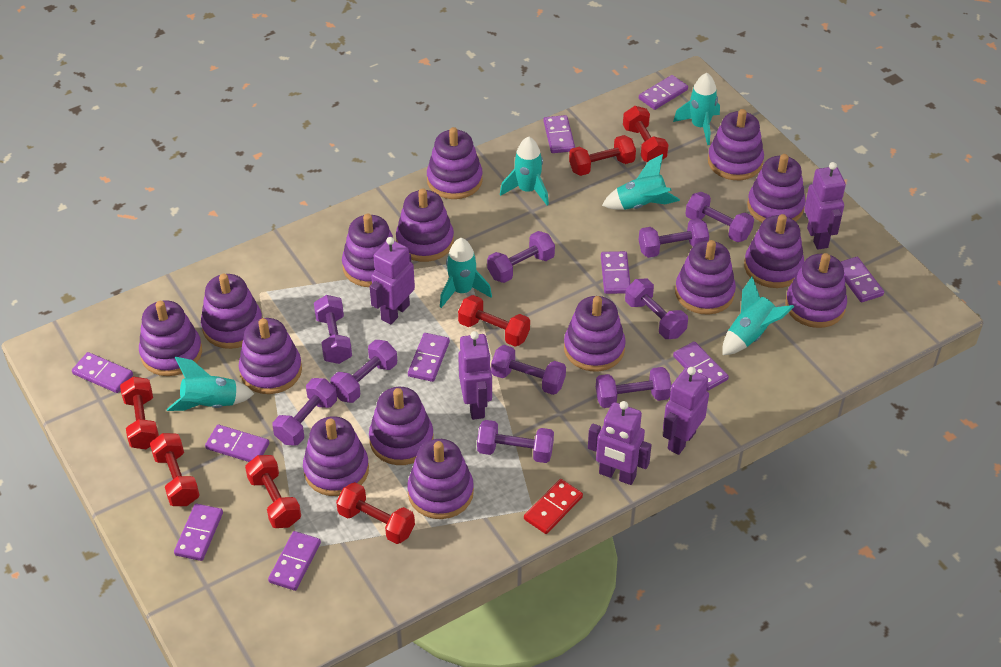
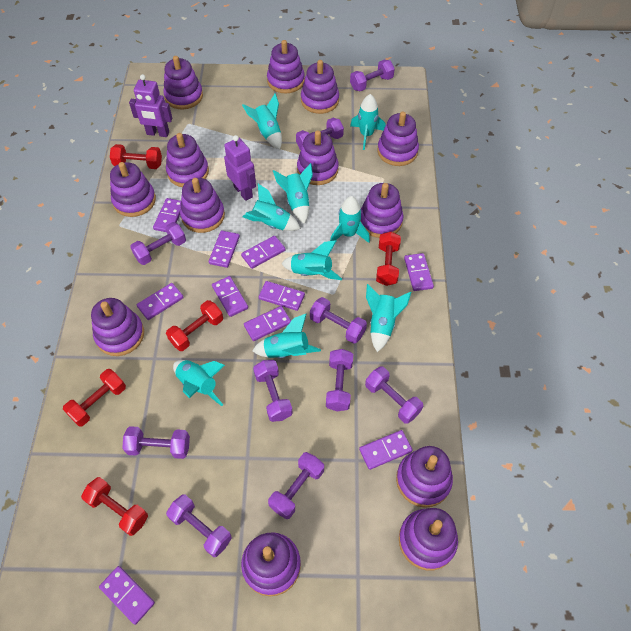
purple robot: 5 -> 2
purple stacking toy: 15 -> 13
red domino: 1 -> 0
red dumbbell: 7 -> 5
turquoise rocket: 6 -> 9

